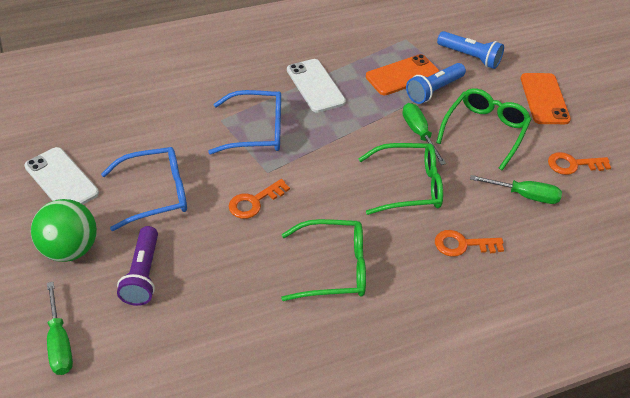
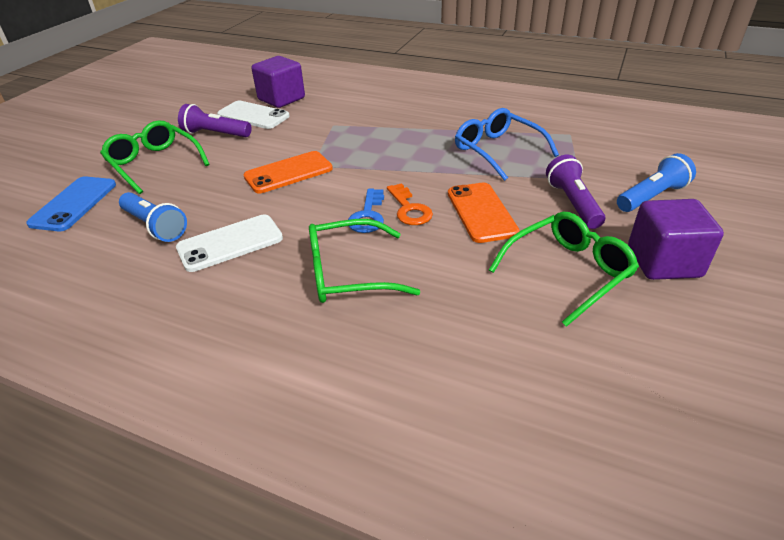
blue glasses: 2 -> 1
blue key: 0 -> 1
blue phone: 0 -> 1
green ball: 1 -> 0
green screwdriver: 3 -> 0
orange key: 3 -> 1
purple cube: 0 -> 2
purple flashlight: 1 -> 2

